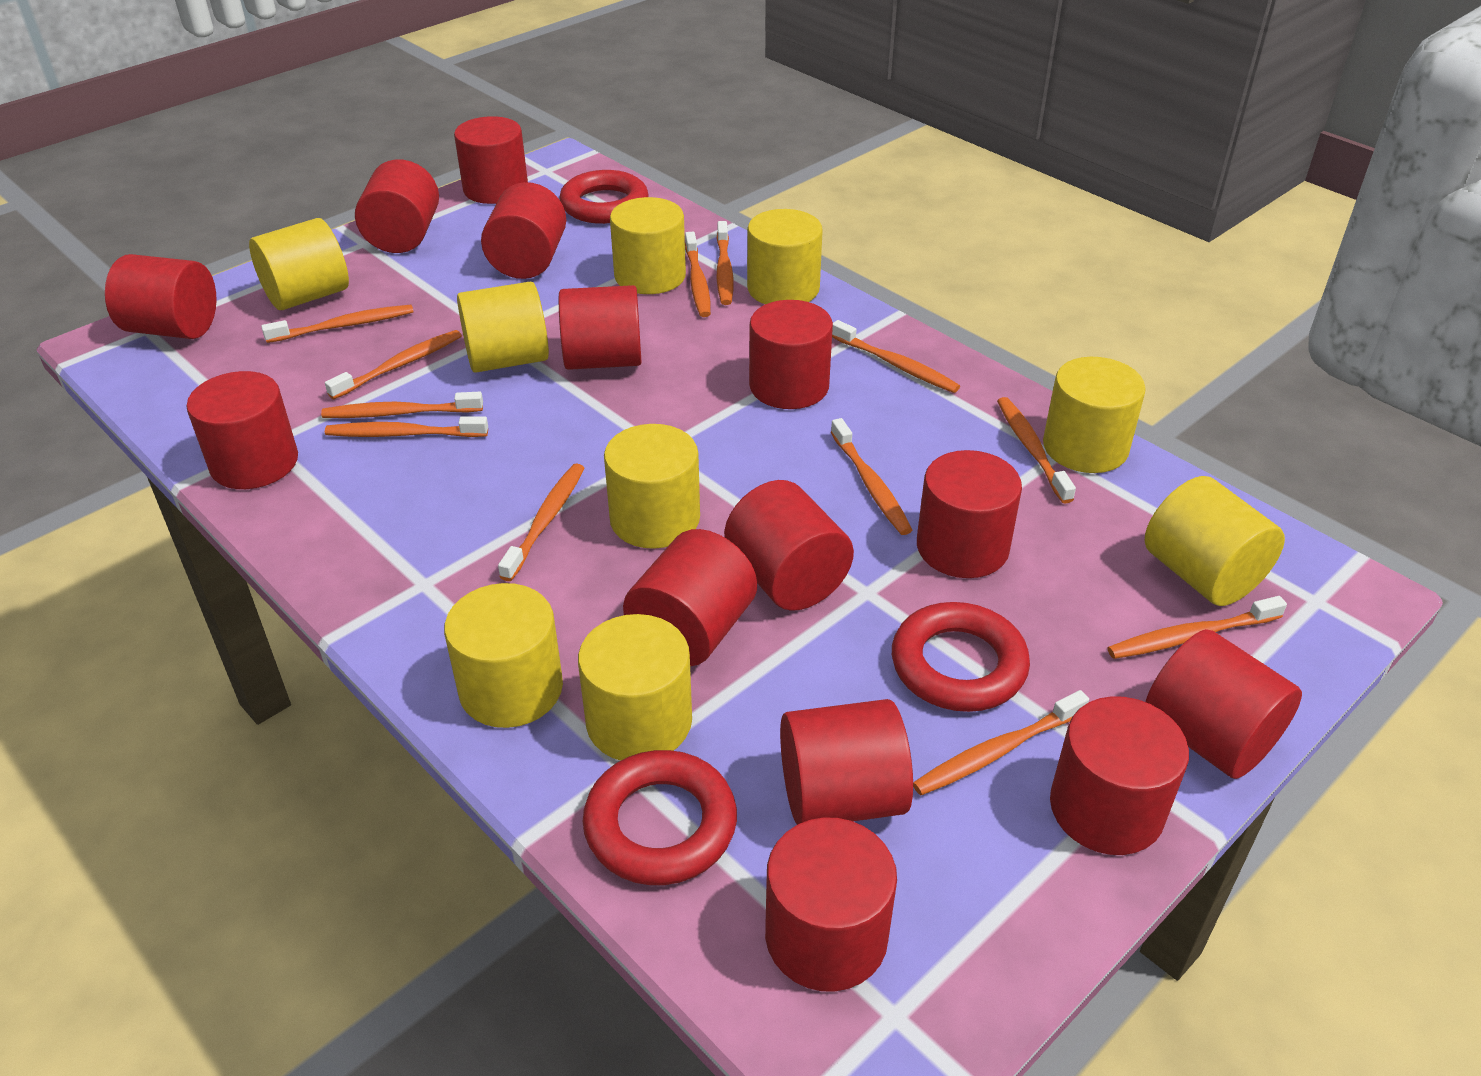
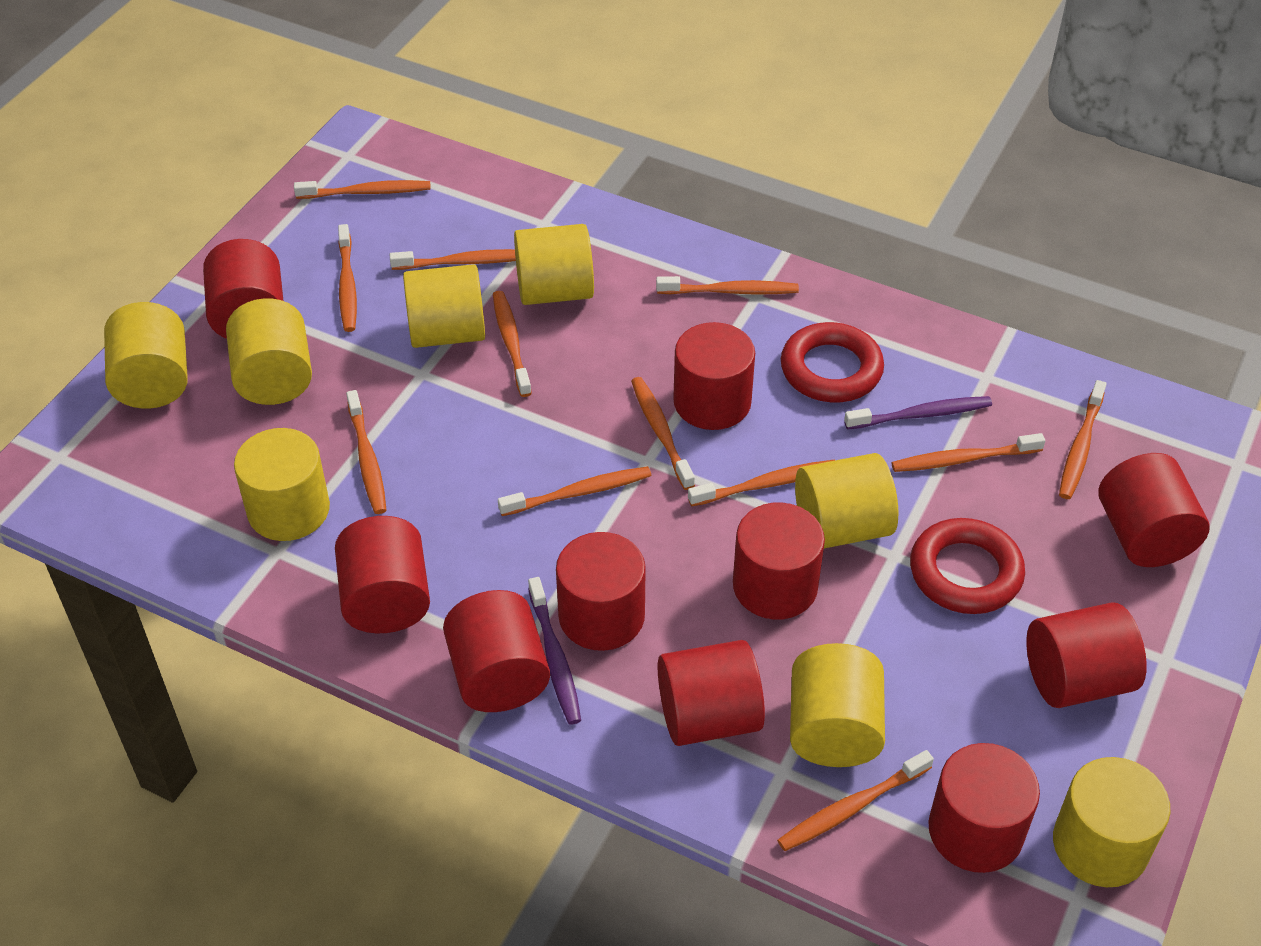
purple toothbrush: 0 -> 2
red cylinder: 14 -> 10
red ring: 3 -> 2
yellow cylinder: 9 -> 8

